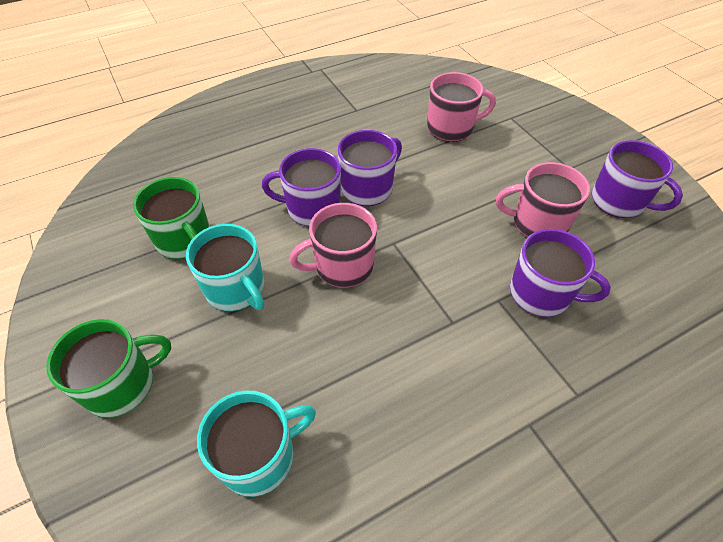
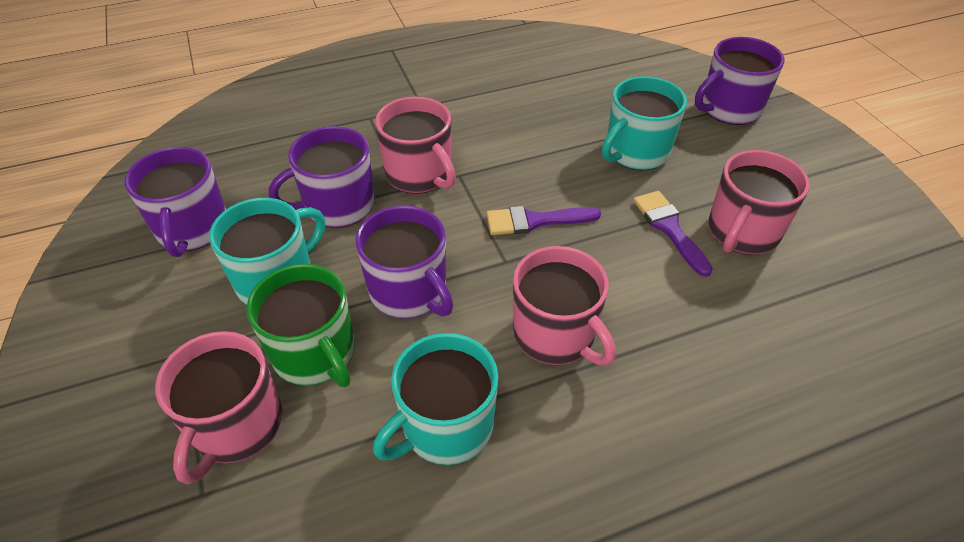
green mug: 2 -> 1
pink mug: 3 -> 4
purple brush: 0 -> 2
turquoise mug: 2 -> 3

